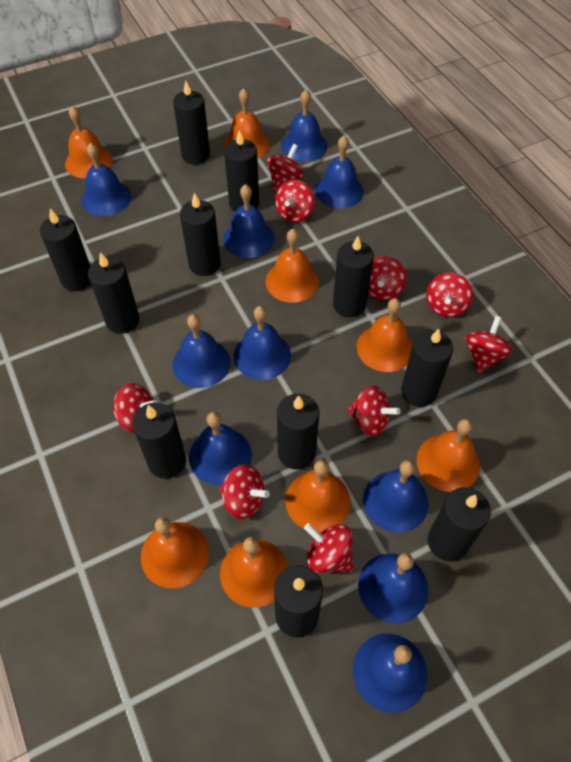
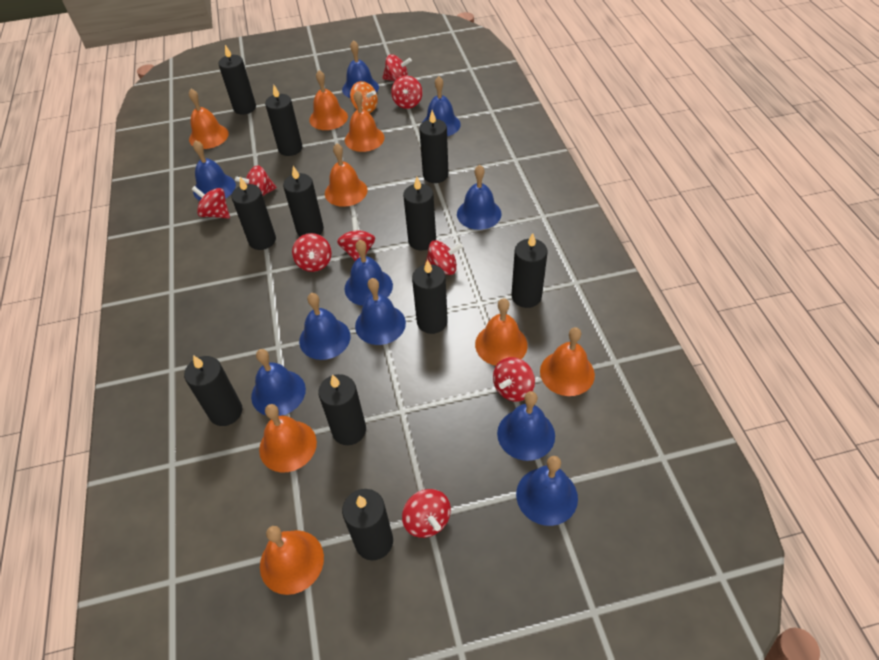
orange spinning top: 0 -> 1

